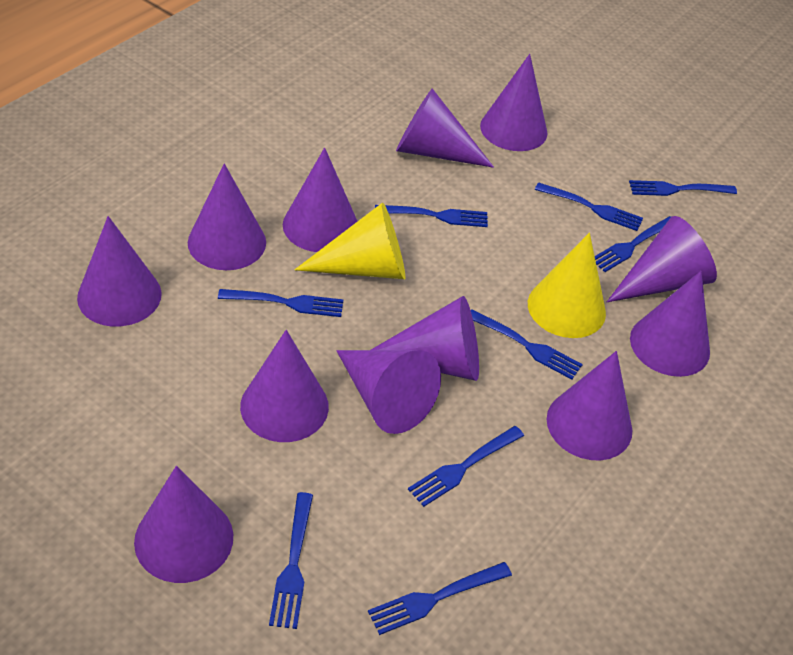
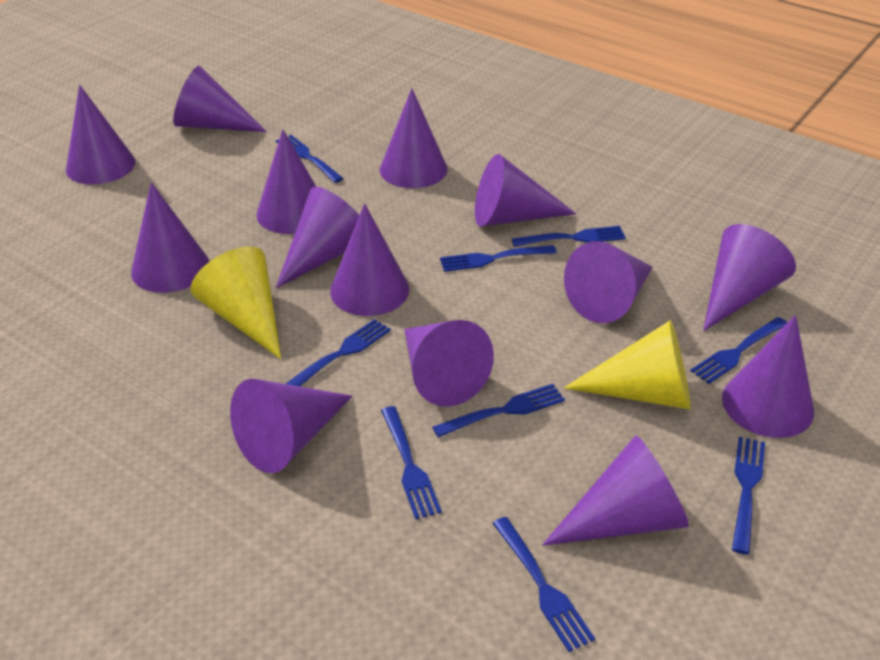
purple cone: 12 -> 14

